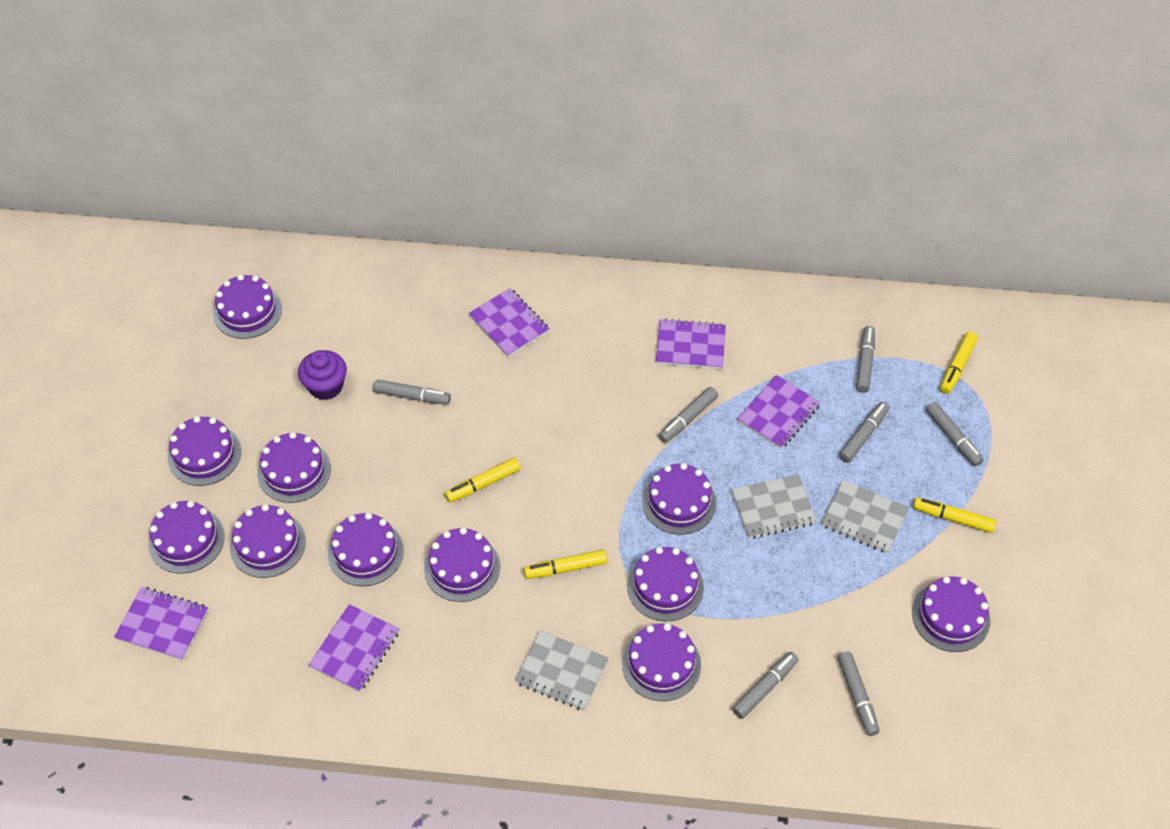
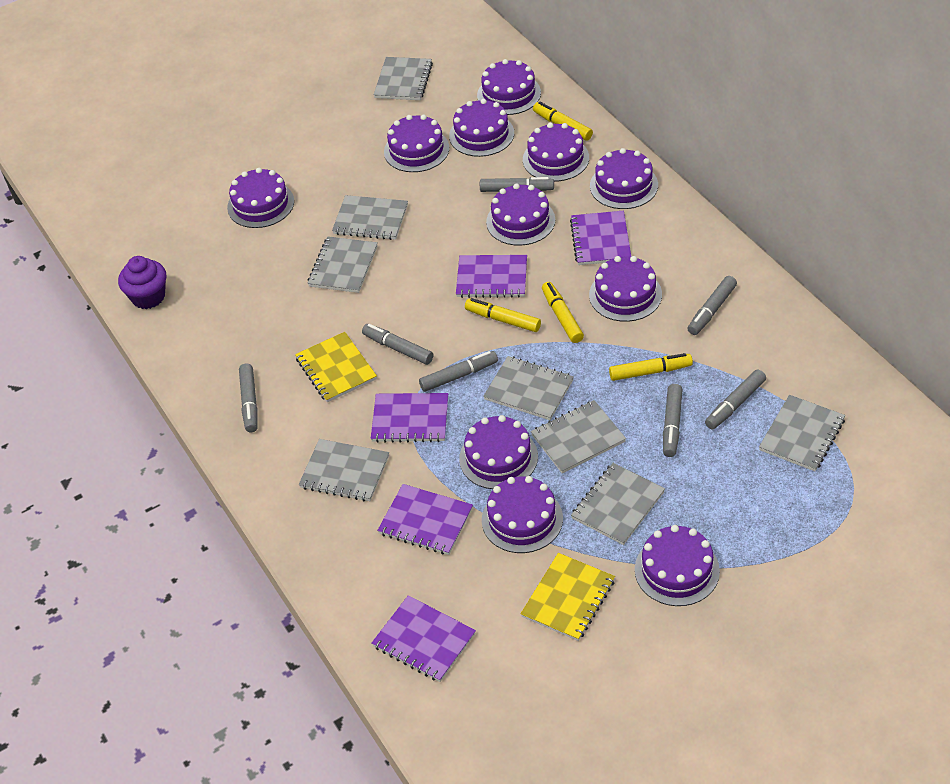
grey notebook: 3 -> 8
yellow notebook: 0 -> 2

